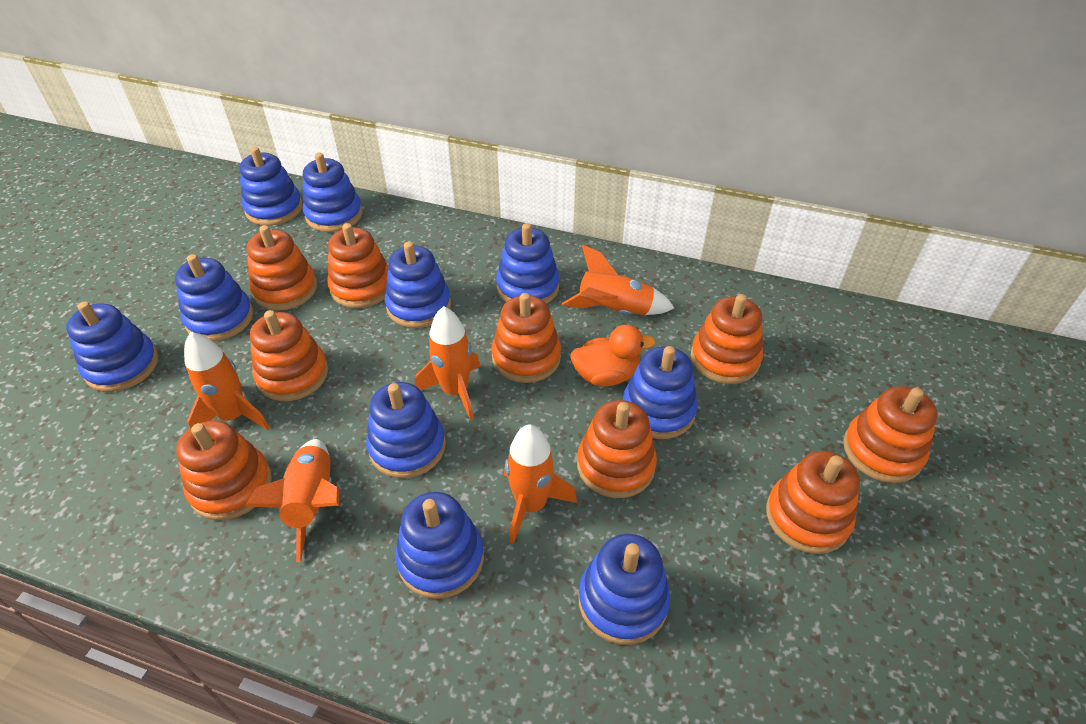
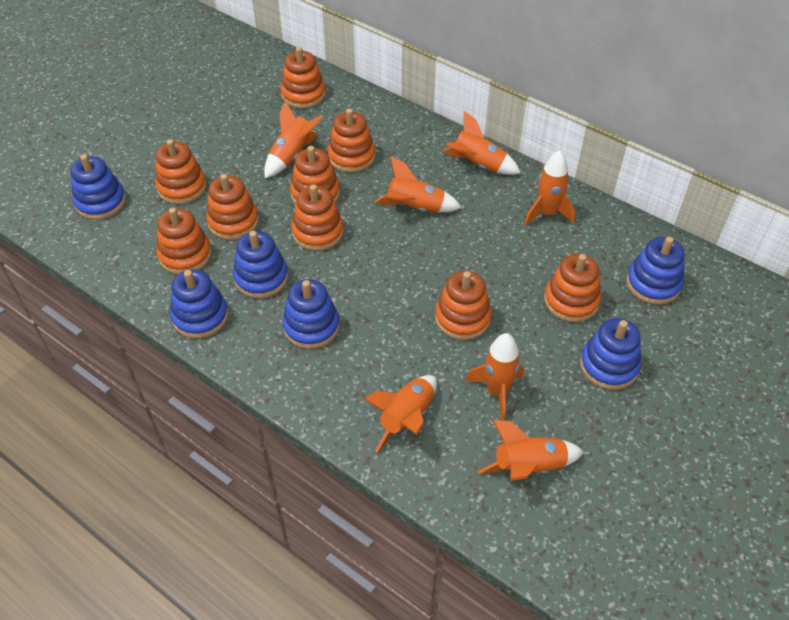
blue stacking toy: 10 -> 6
orange duck: 1 -> 0
orange rocket: 5 -> 7

